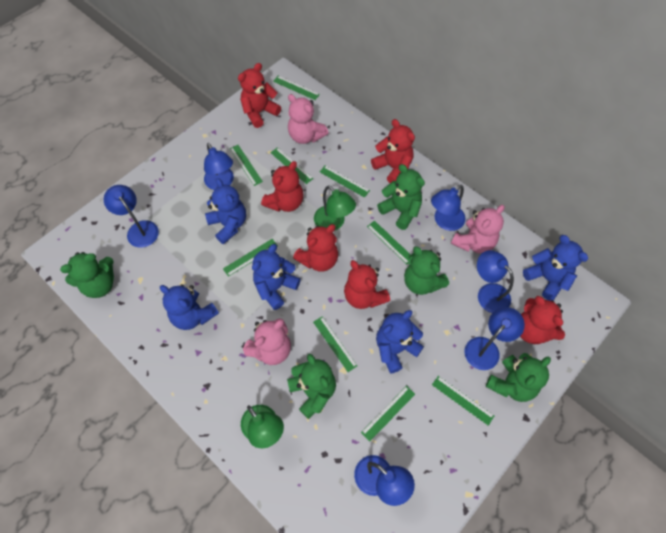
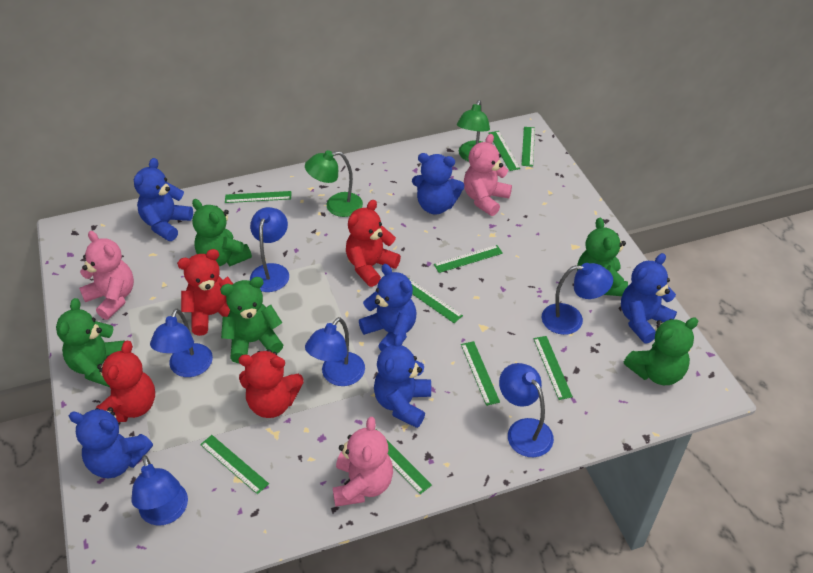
blue teddy bear: 5 -> 6
red teddy bear: 6 -> 4

